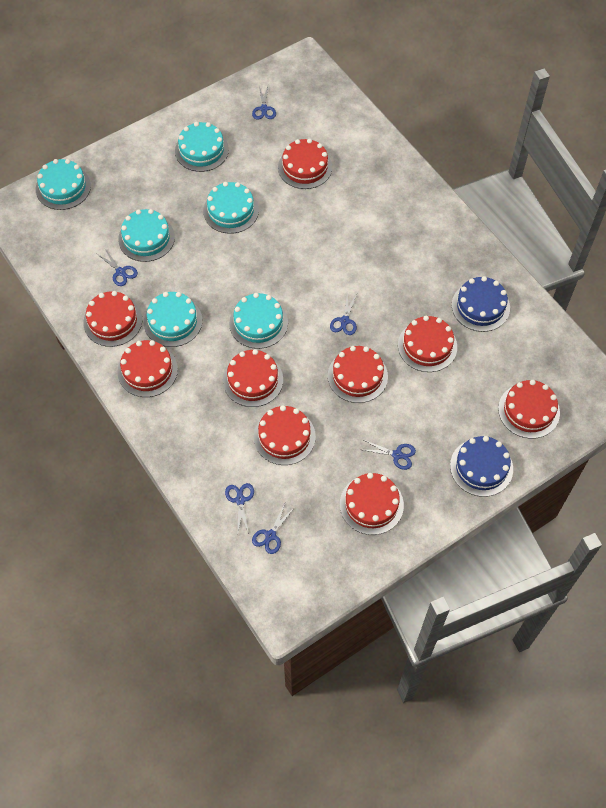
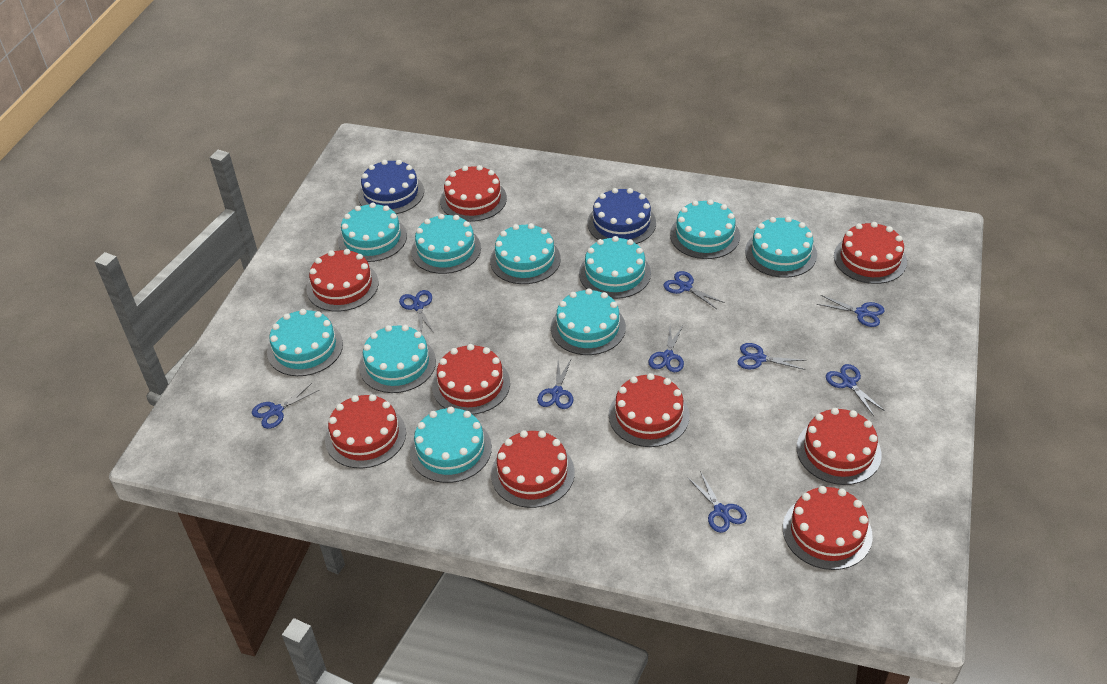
blue scissors: 6 -> 9
turquoise cake: 6 -> 10

